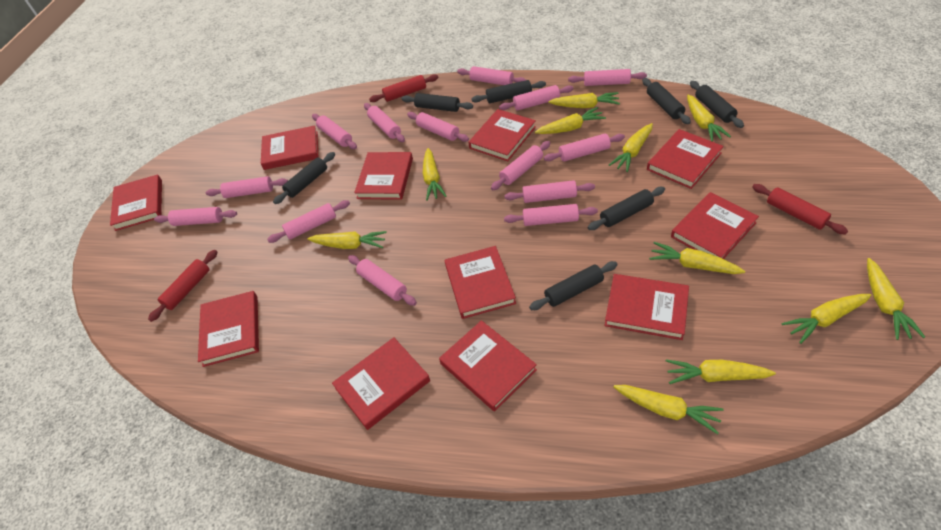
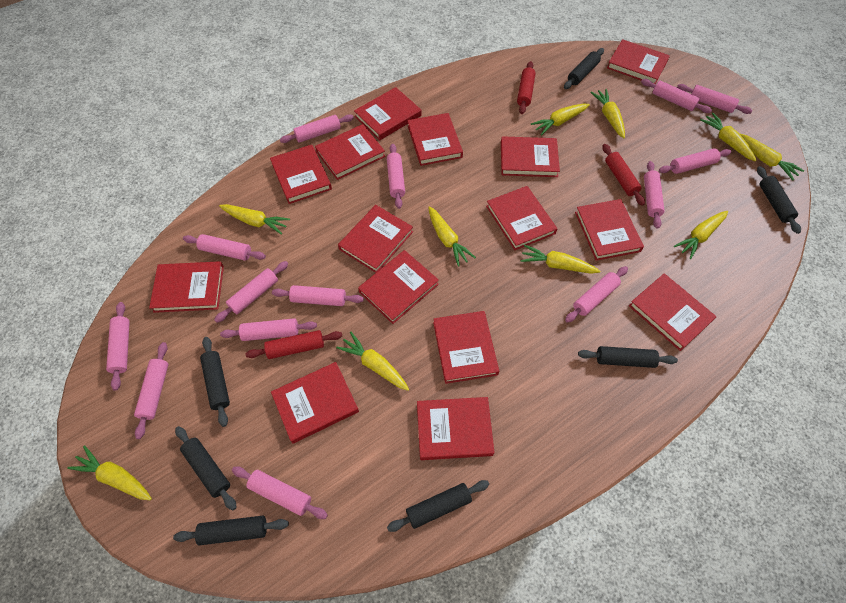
red book: 11 -> 15
yellow carrot: 11 -> 10

